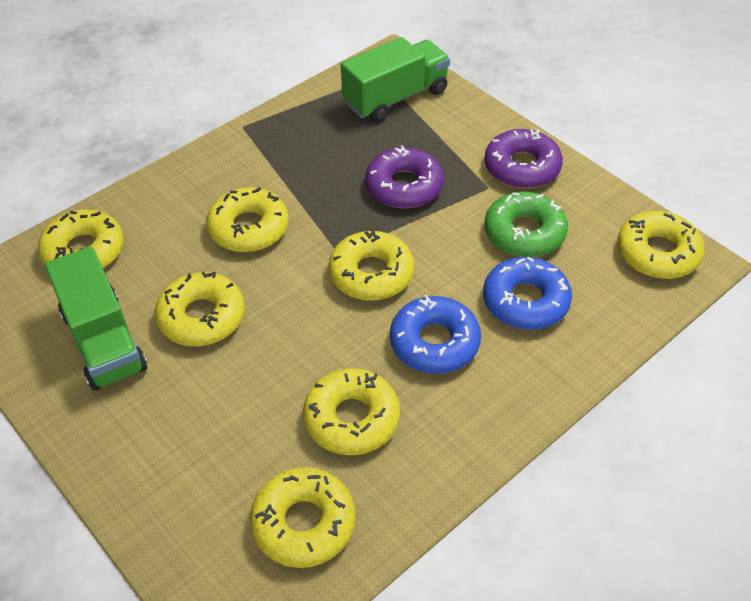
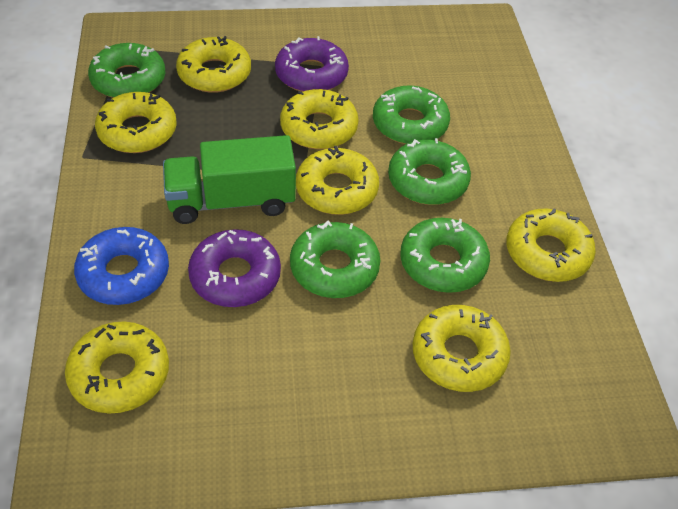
blue donut: 2 -> 1
green donut: 1 -> 5
green truck: 2 -> 1

